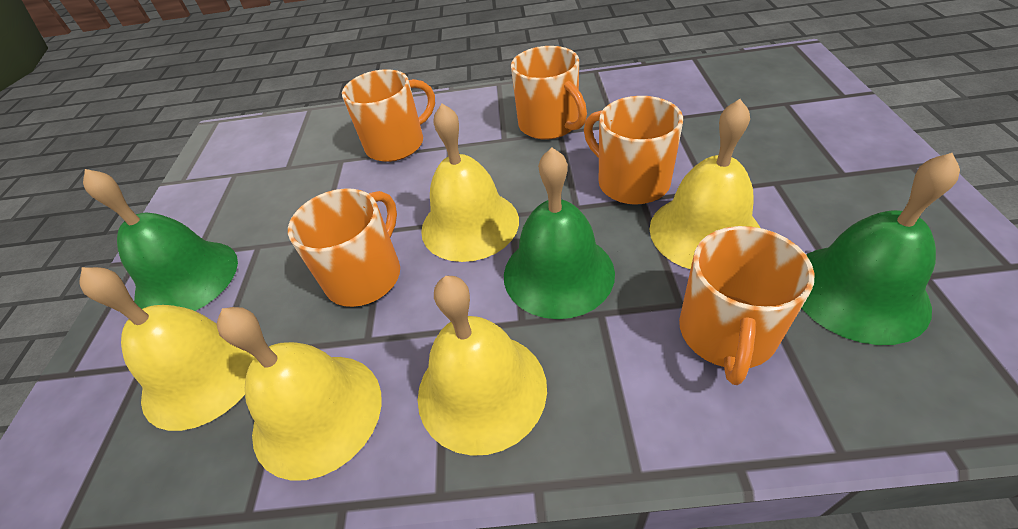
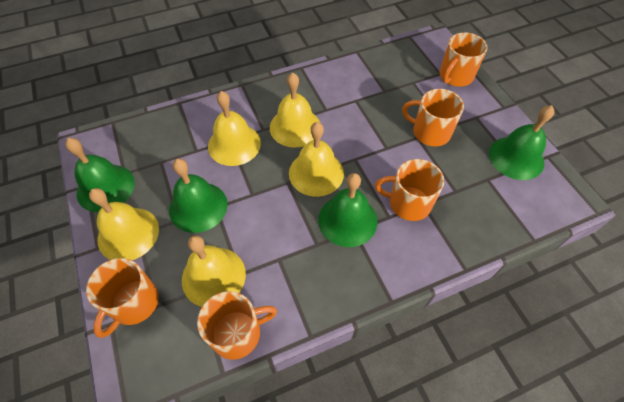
green bell: 3 -> 4

